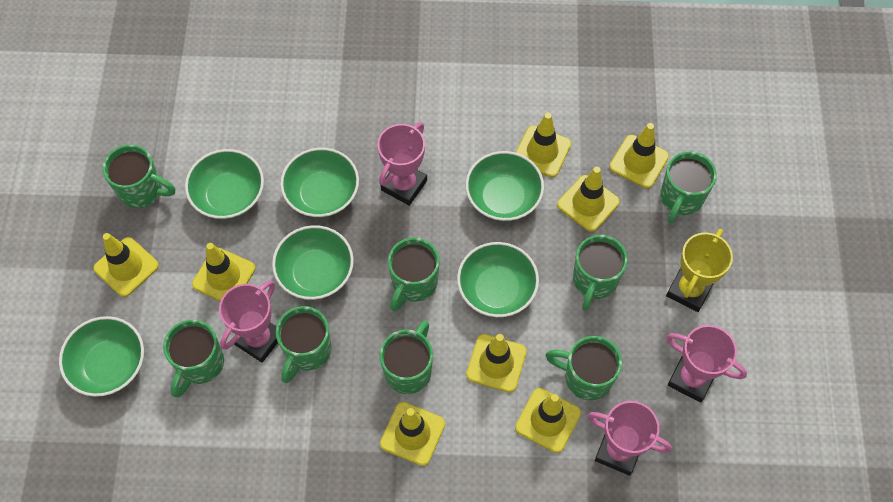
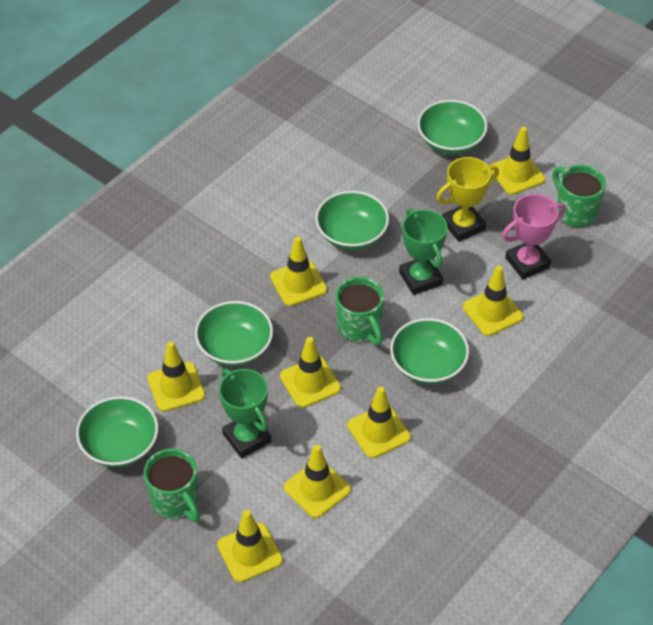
green bowl: 6 -> 5
green mug: 8 -> 3
green trophy: 0 -> 2
pink trophy: 4 -> 1

